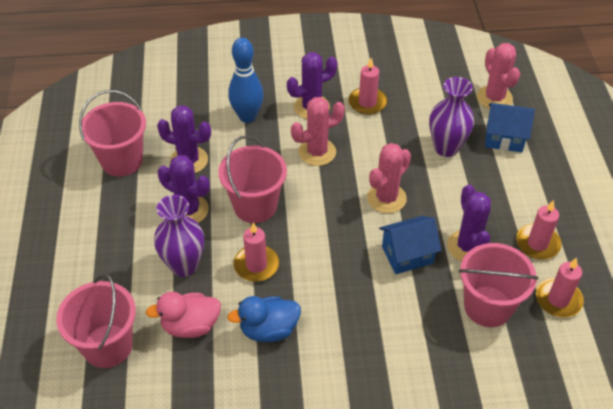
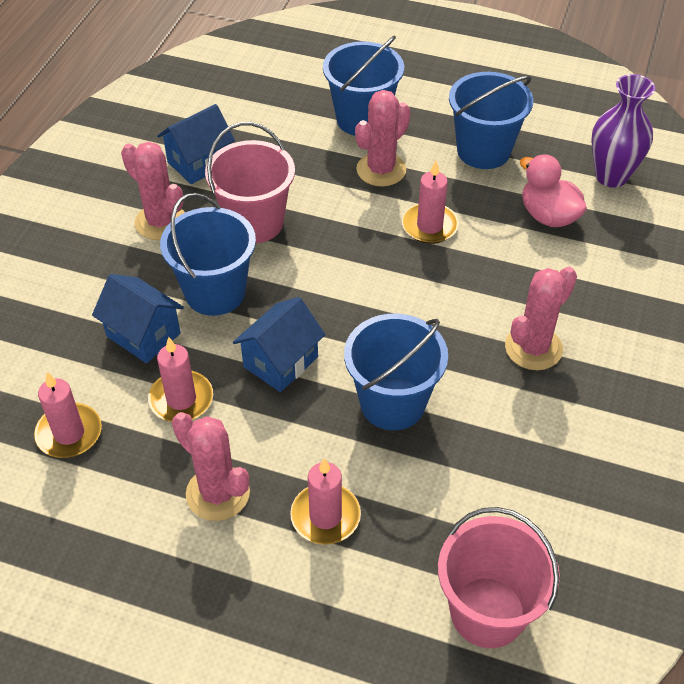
blue bowling pin: 1 -> 0
blue bucket: 0 -> 4
blue duck: 1 -> 0
blue house: 2 -> 3
pink bucket: 4 -> 2
pink cactus: 3 -> 4
purple cactus: 4 -> 0
purple vase: 2 -> 1

